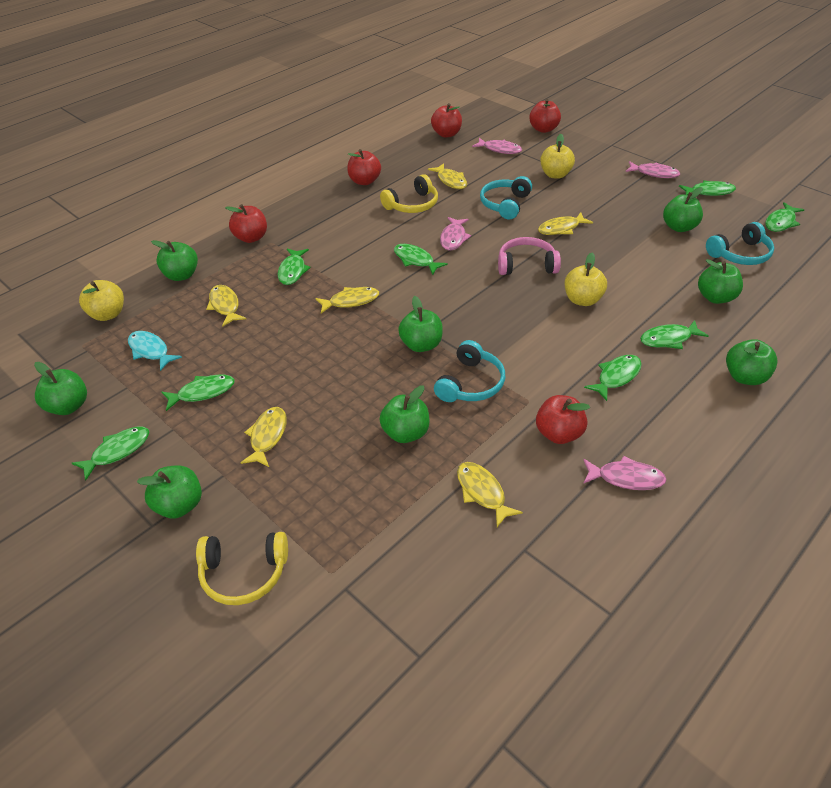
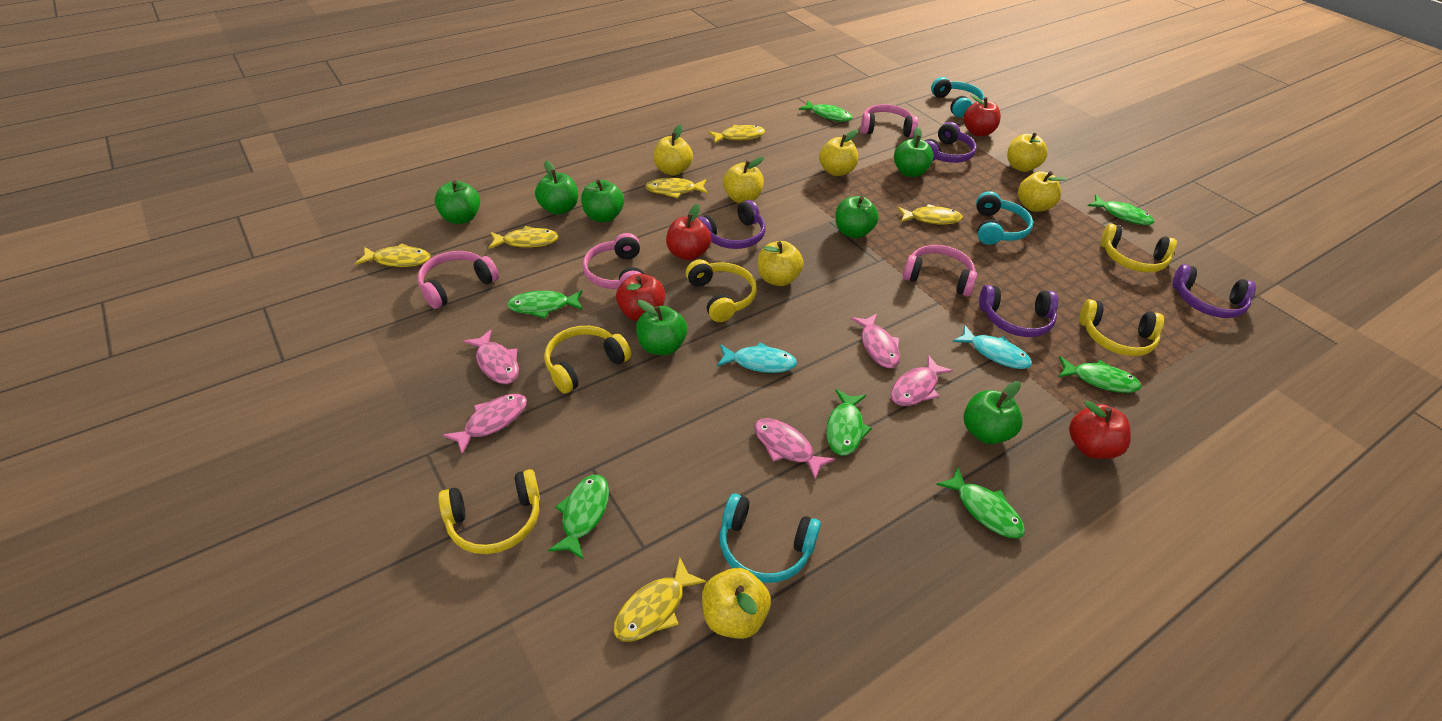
green apple: 8 -> 7
green fish: 8 -> 7
pink fish: 4 -> 5
pink headphones: 1 -> 4
purple headphones: 0 -> 4
red apple: 5 -> 4
turquoise fish: 1 -> 2
yellow apple: 3 -> 7
yellow headphones: 2 -> 5

